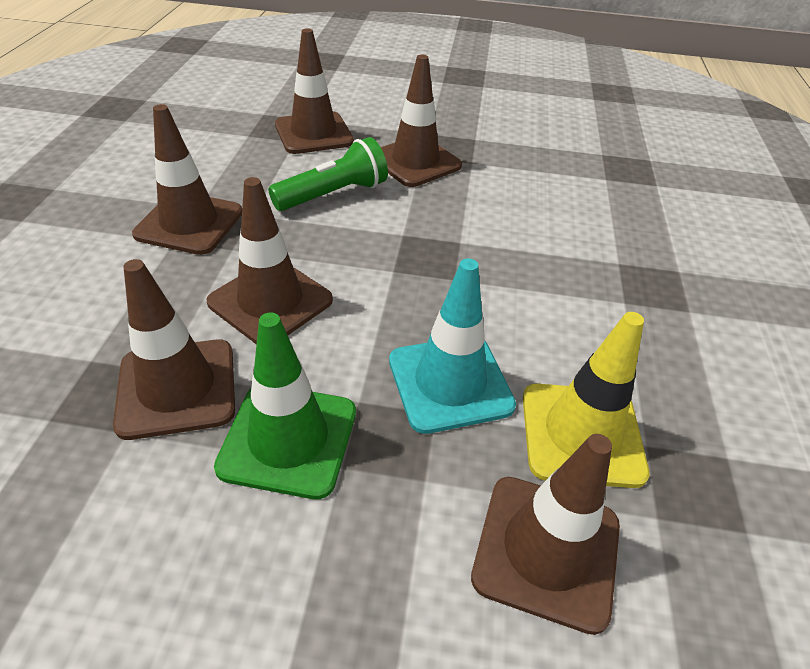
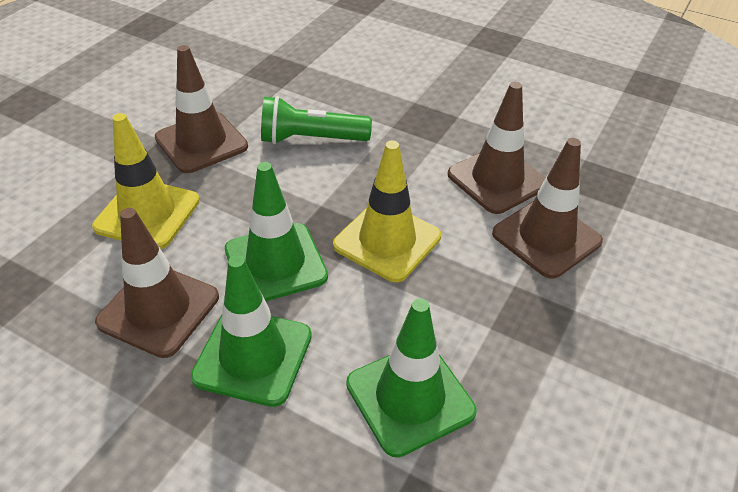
brown traffic cone: 6 -> 4
green traffic cone: 1 -> 3
turquoise traffic cone: 1 -> 0
yellow traffic cone: 1 -> 2

